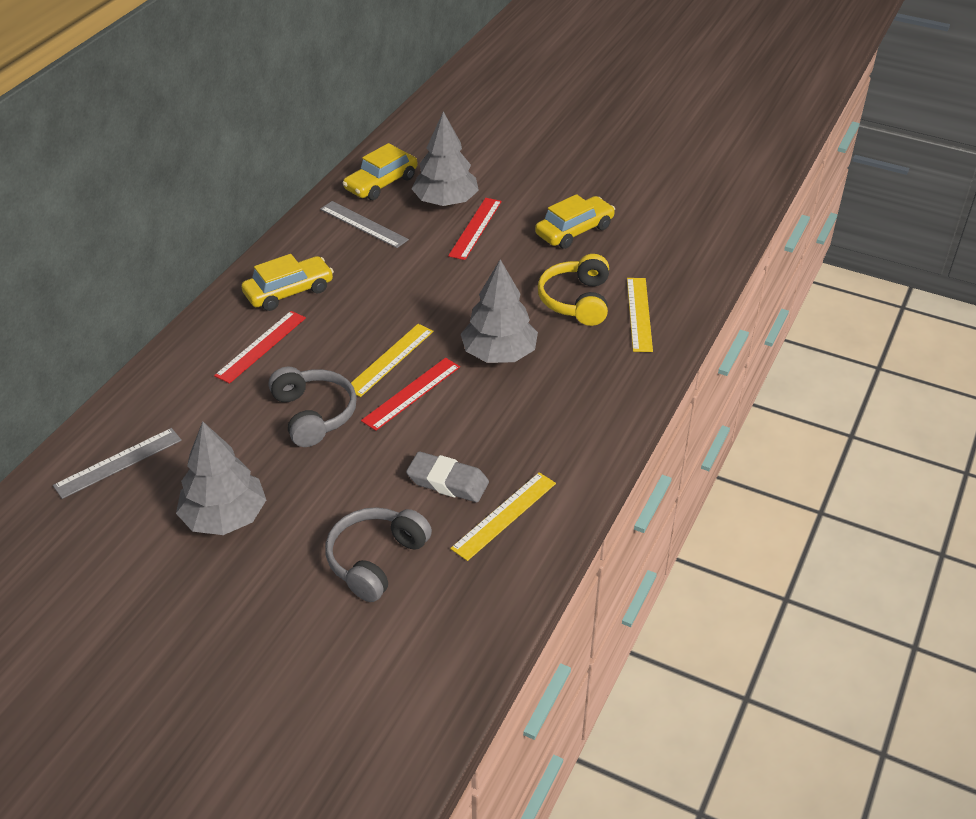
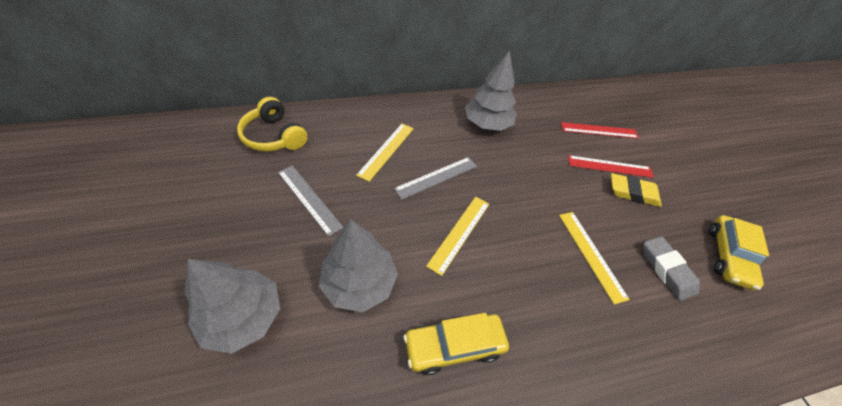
grey headphones: 2 -> 0
red ruler: 3 -> 2
yellow car: 3 -> 2
yellow eraser: 0 -> 1

